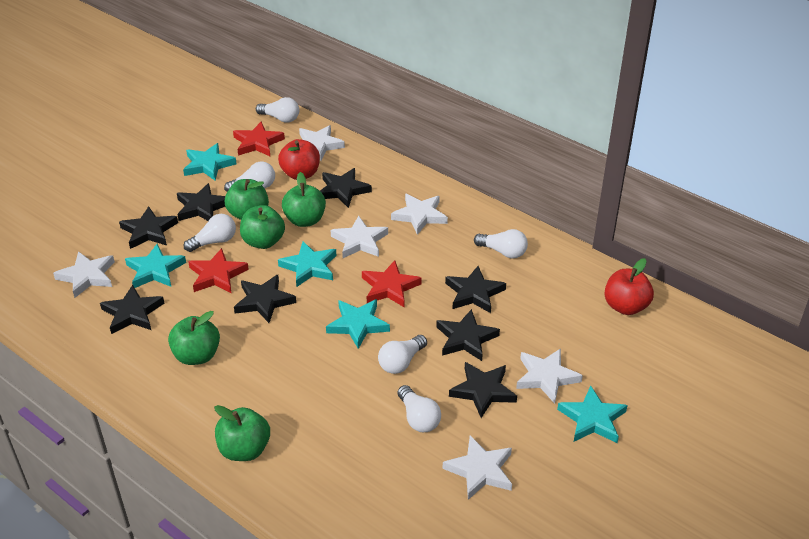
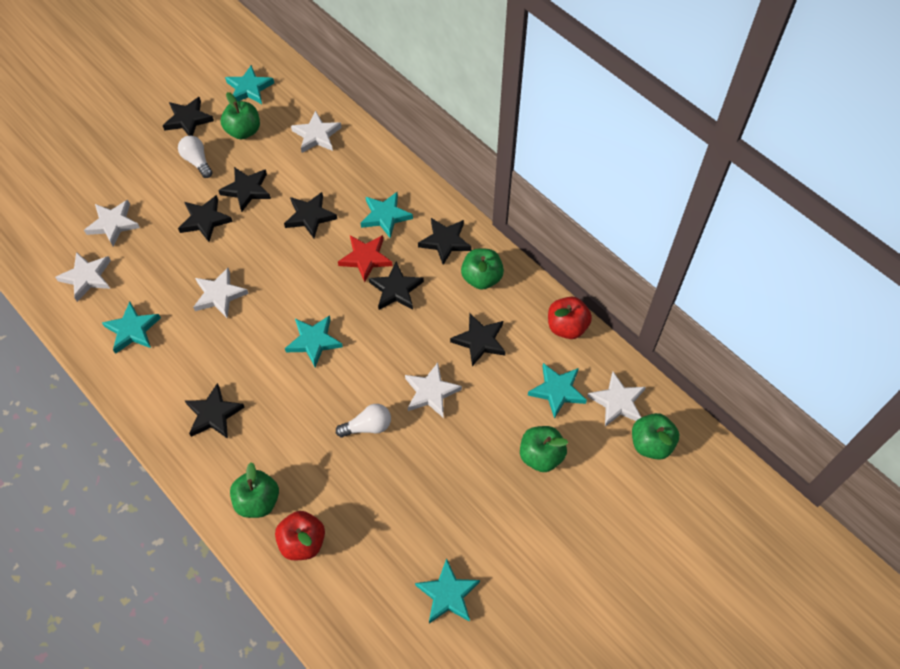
red star: 3 -> 1
turquoise star: 5 -> 6
white light bulb: 6 -> 2

